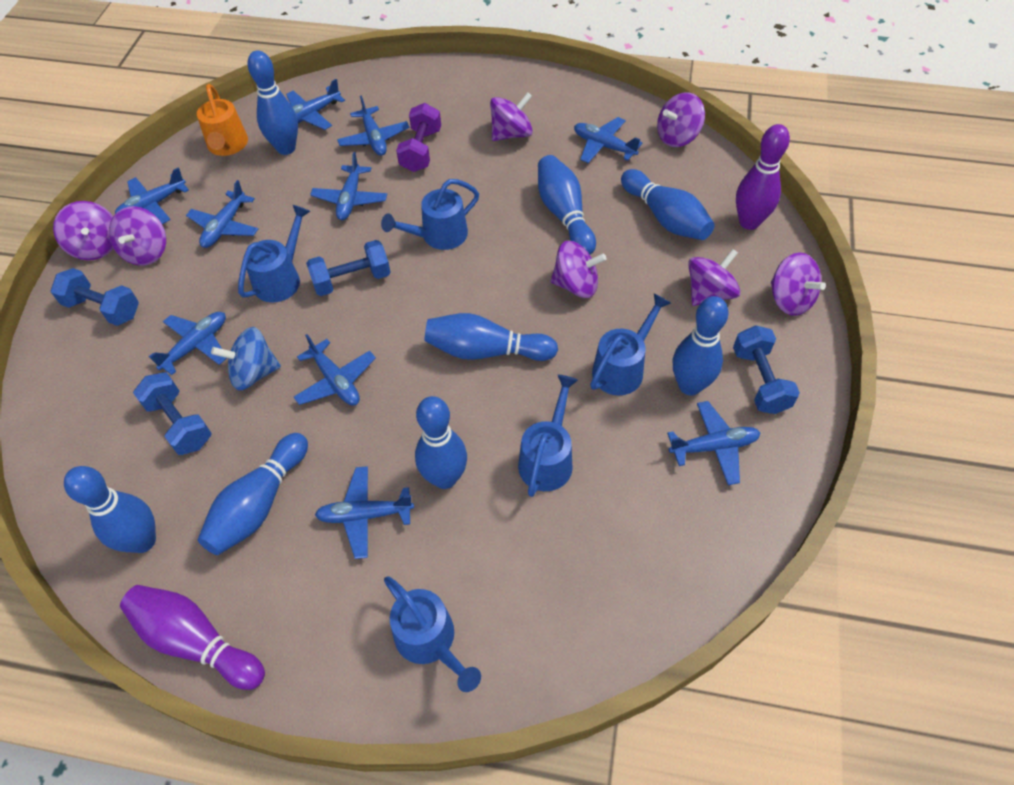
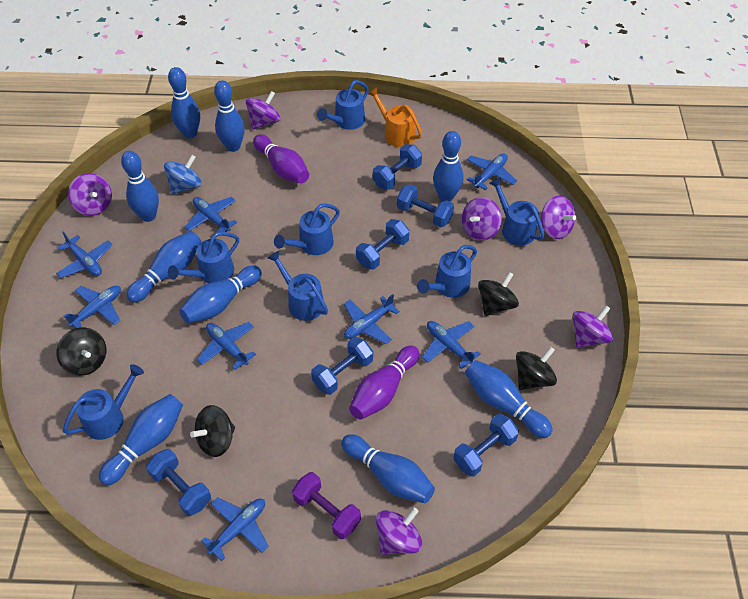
black spinning top: 0 -> 4
blue bowling pin: 8 -> 9
blue dumbbell: 4 -> 6
blue plane: 10 -> 8
blue watering can: 5 -> 7
purple spinning top: 7 -> 6

